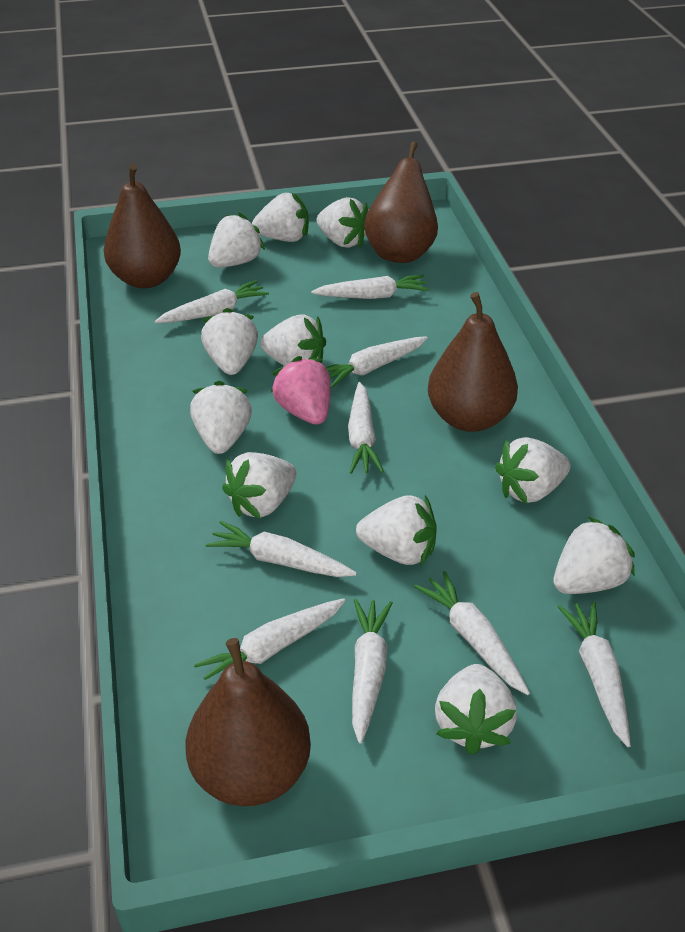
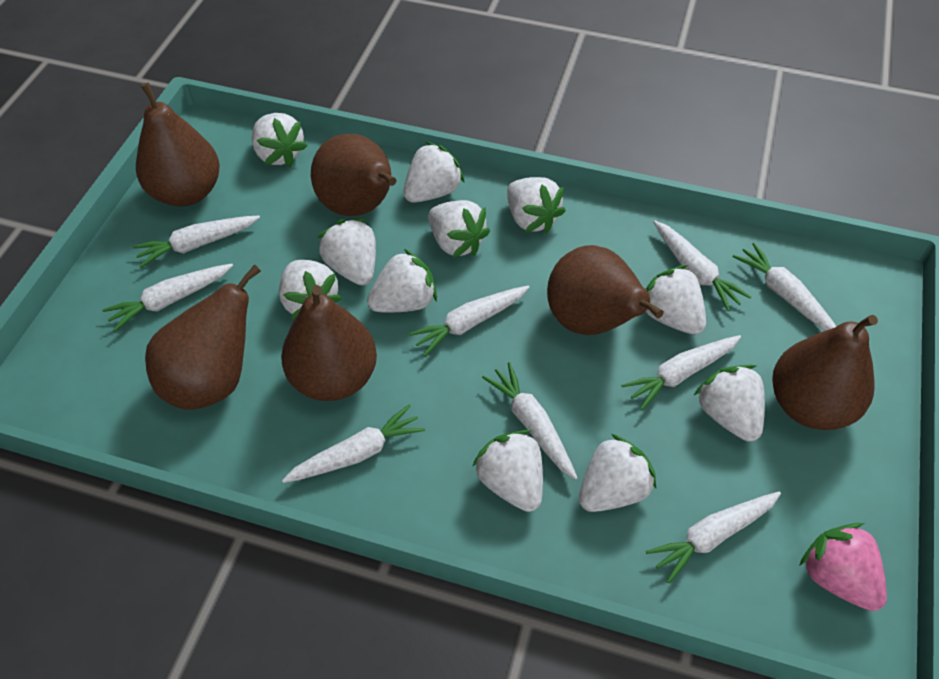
brown pear: 4 -> 6

